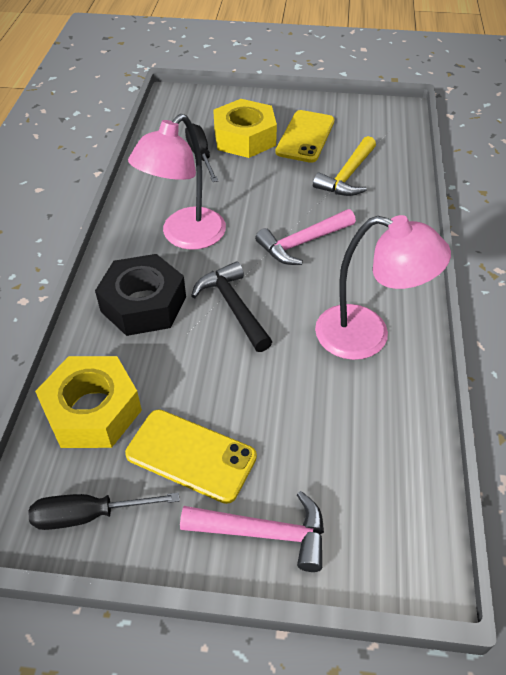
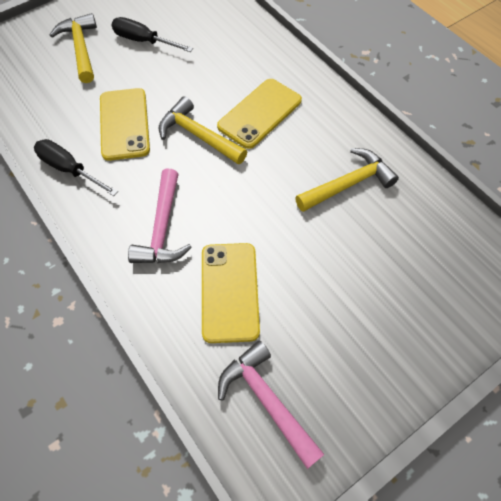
black hammer: 1 -> 0
black nut: 1 -> 0
pink lamp: 2 -> 0
yellow hammer: 1 -> 3
yellow nut: 2 -> 0
yellow phone: 2 -> 3

